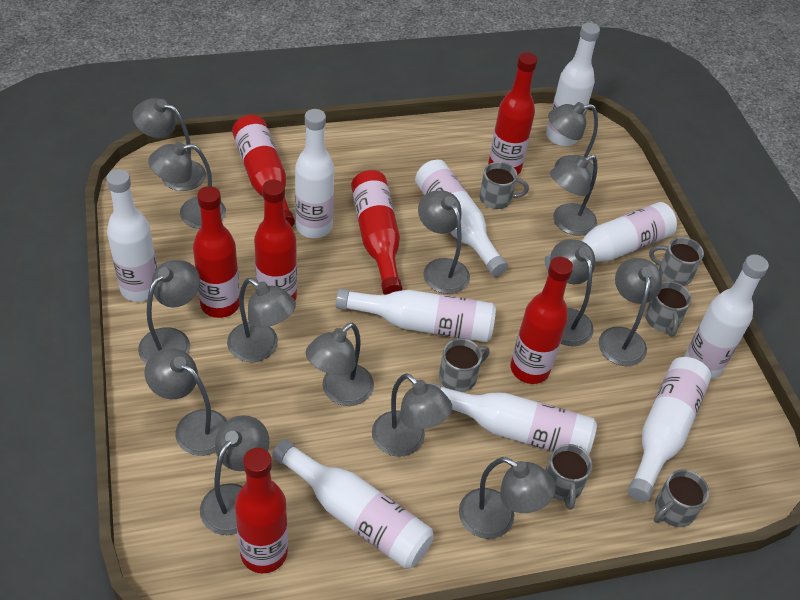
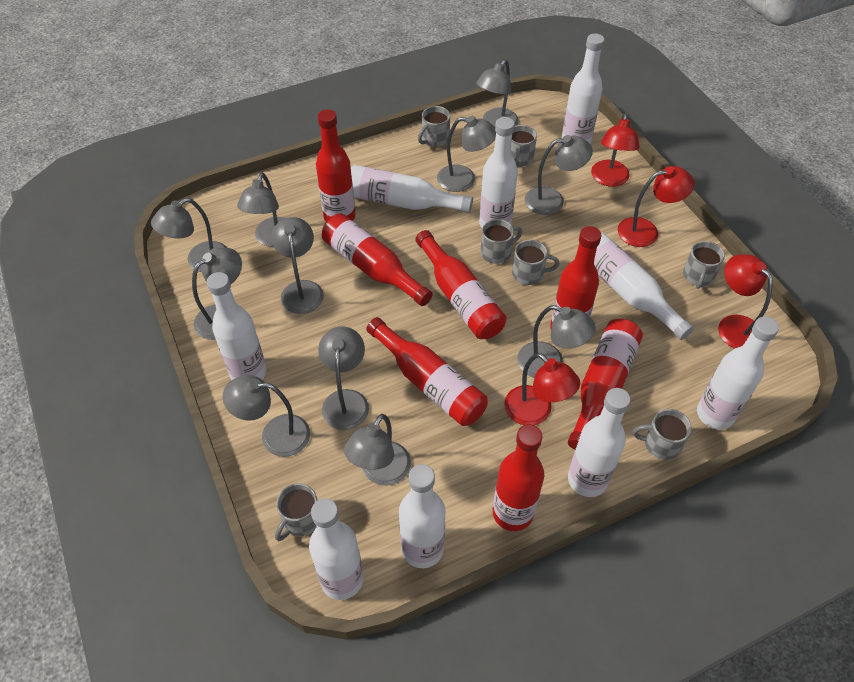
grey lamp: 14 -> 11
grey mug: 6 -> 7
red lamp: 0 -> 4
white bottle: 10 -> 9

